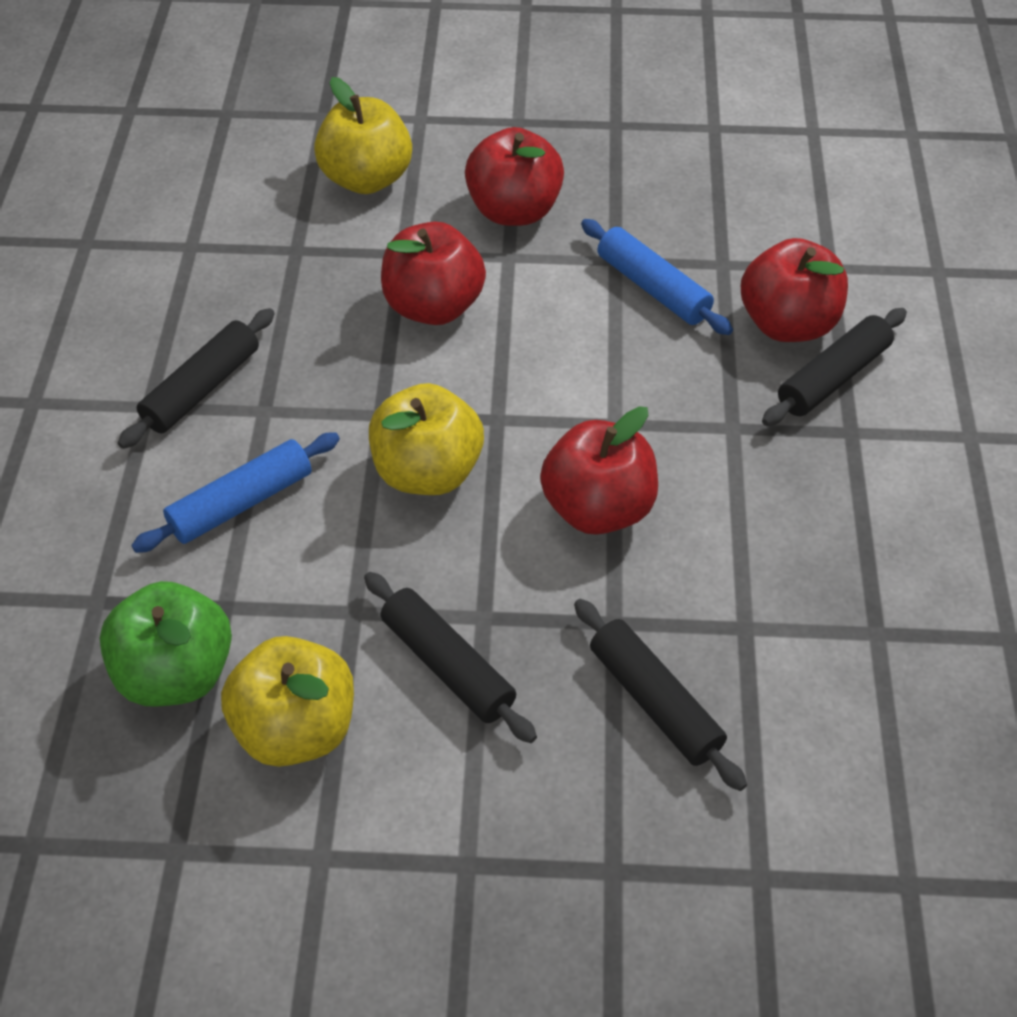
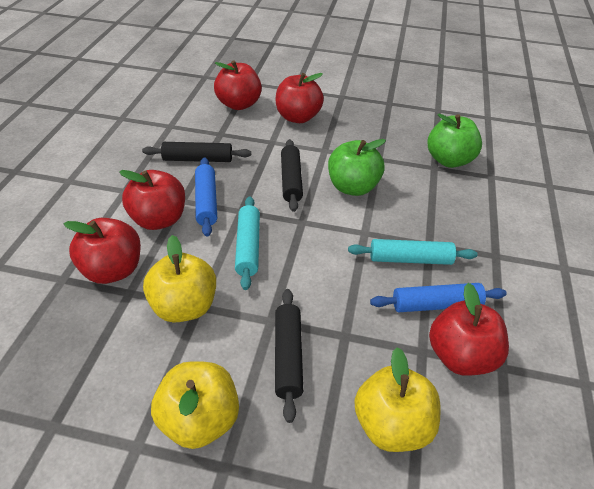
black rolling pin: 4 -> 3
green apple: 1 -> 2
red apple: 4 -> 5
turquoise rolling pin: 0 -> 2

